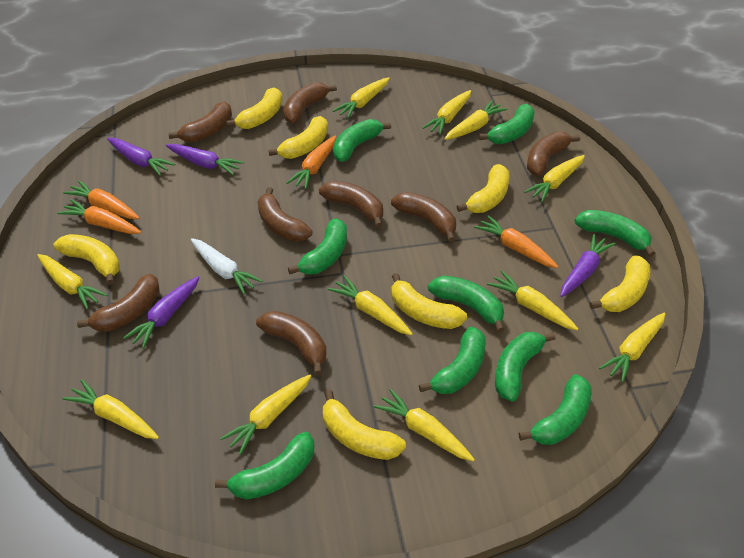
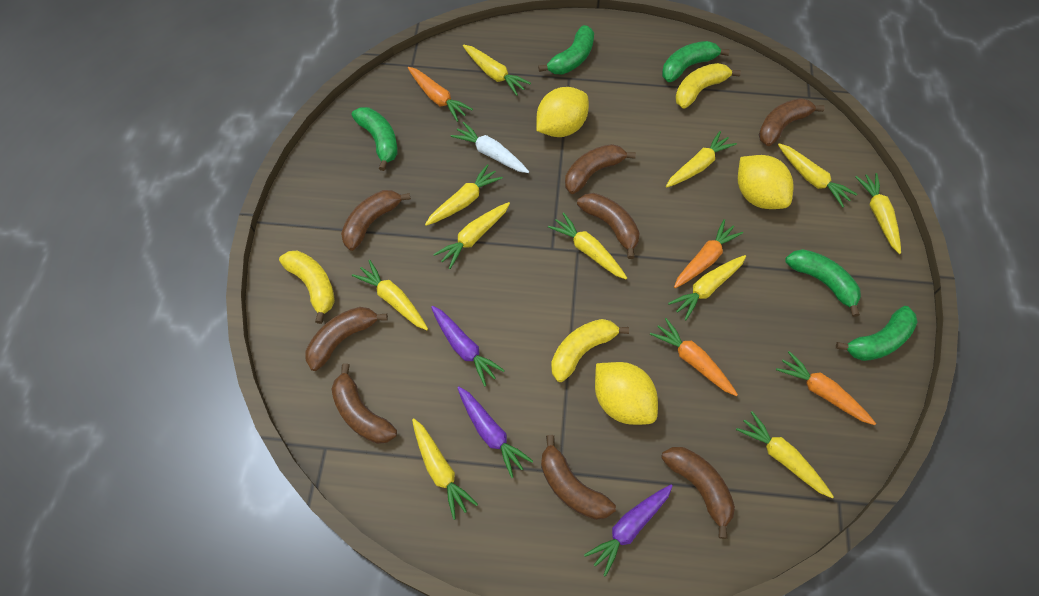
green banana: 9 -> 5
purple carrot: 4 -> 3
yellow banana: 7 -> 3
yellow lemon: 0 -> 3

